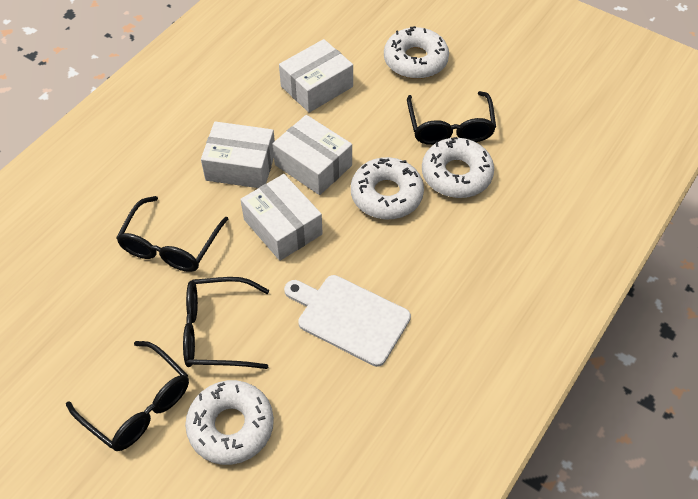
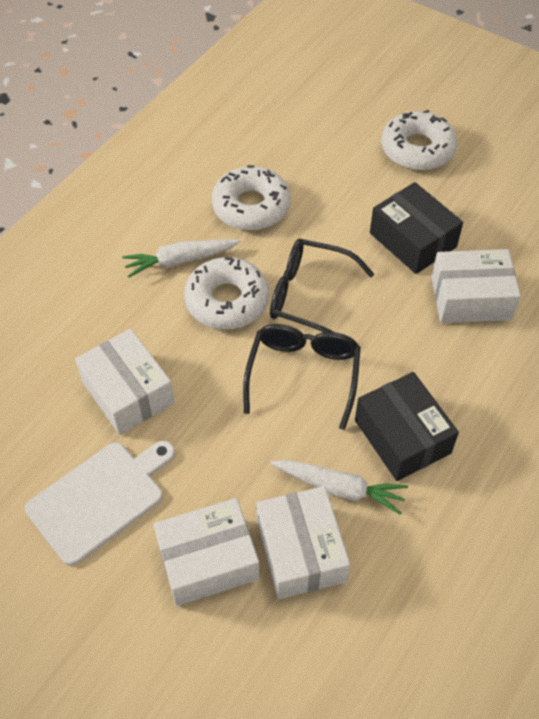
black box: 0 -> 2
black glasses: 4 -> 2
white carrot: 0 -> 2
white donut: 4 -> 3

